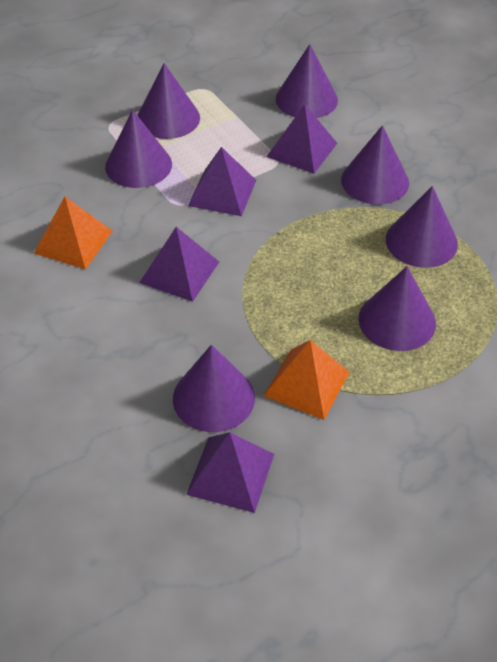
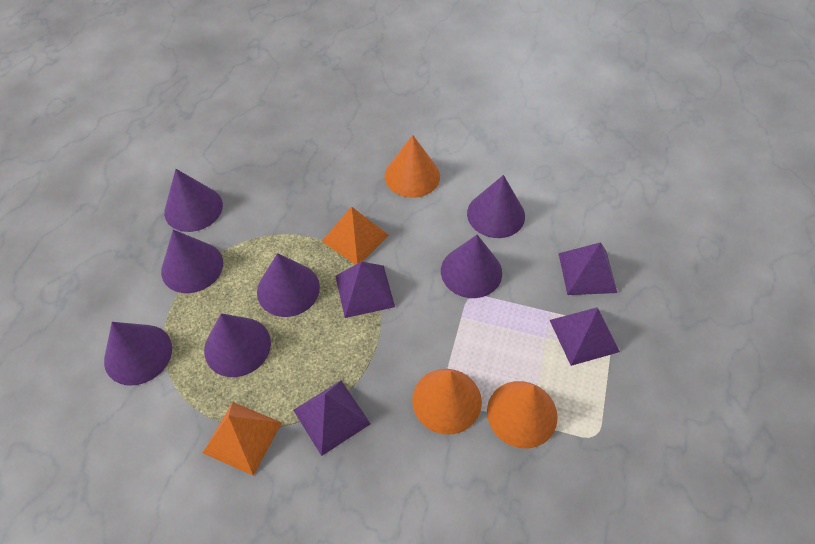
orange cone: 0 -> 3

